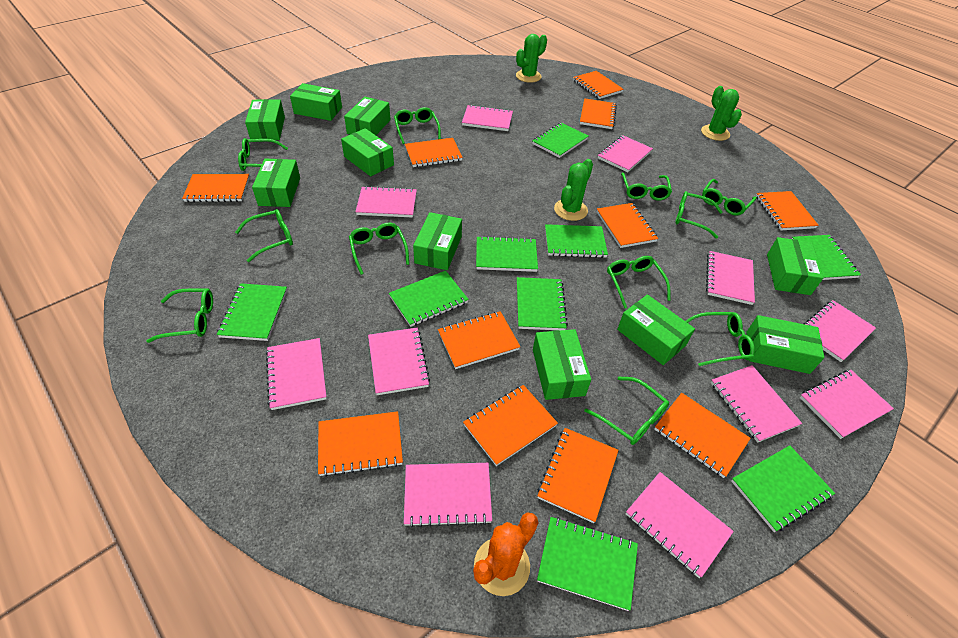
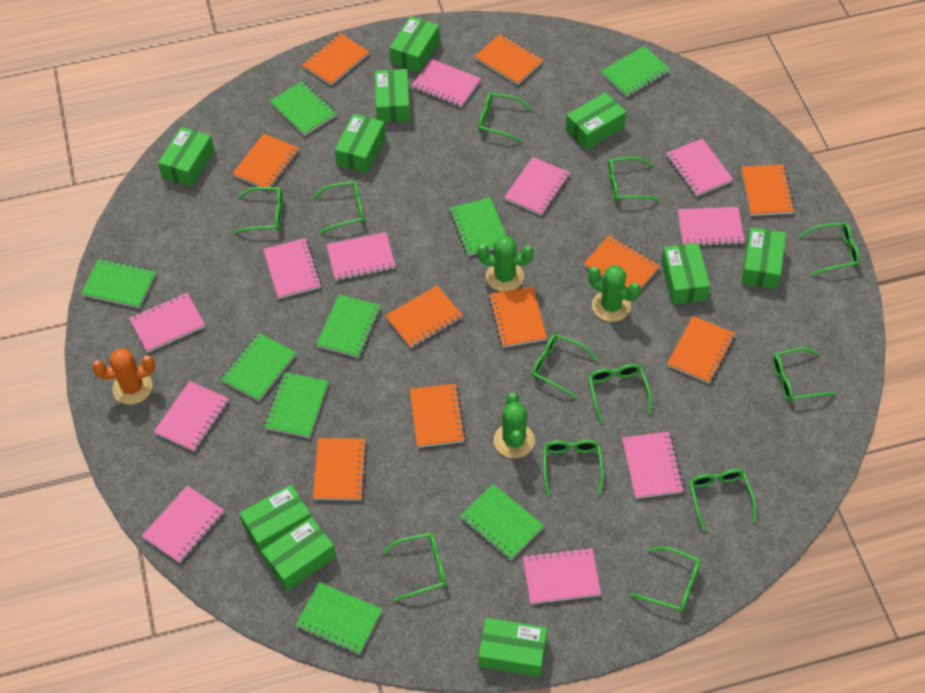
green glasses: 11 -> 12
orange notebook: 11 -> 10

